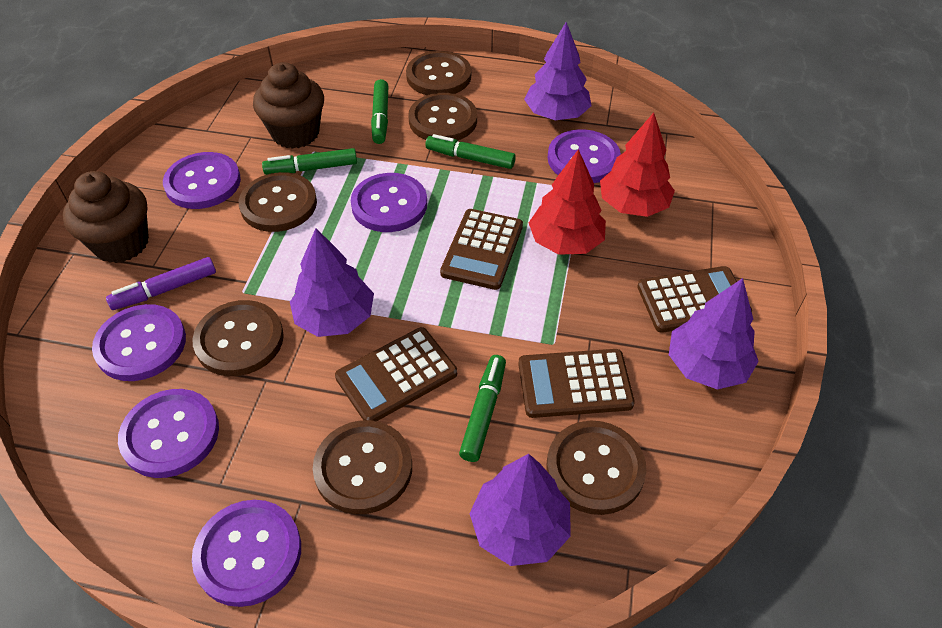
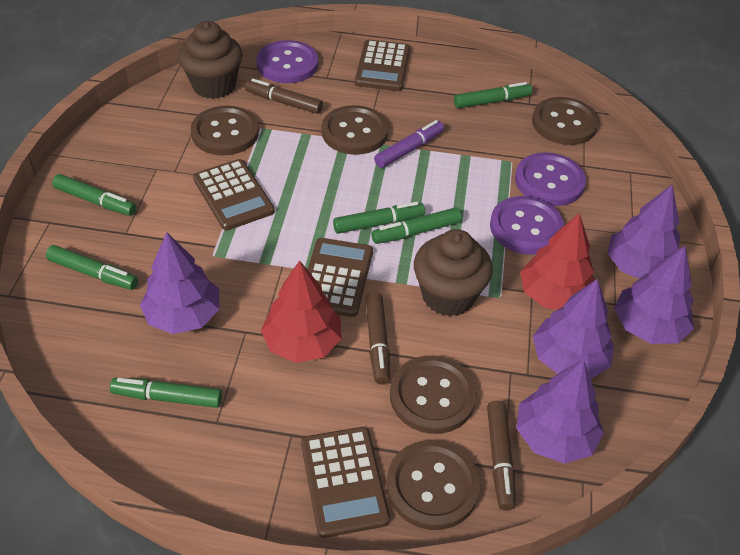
brown button: 6 -> 5
brown marker: 0 -> 3
green marker: 4 -> 6
purple button: 6 -> 3
purple tree: 4 -> 5

